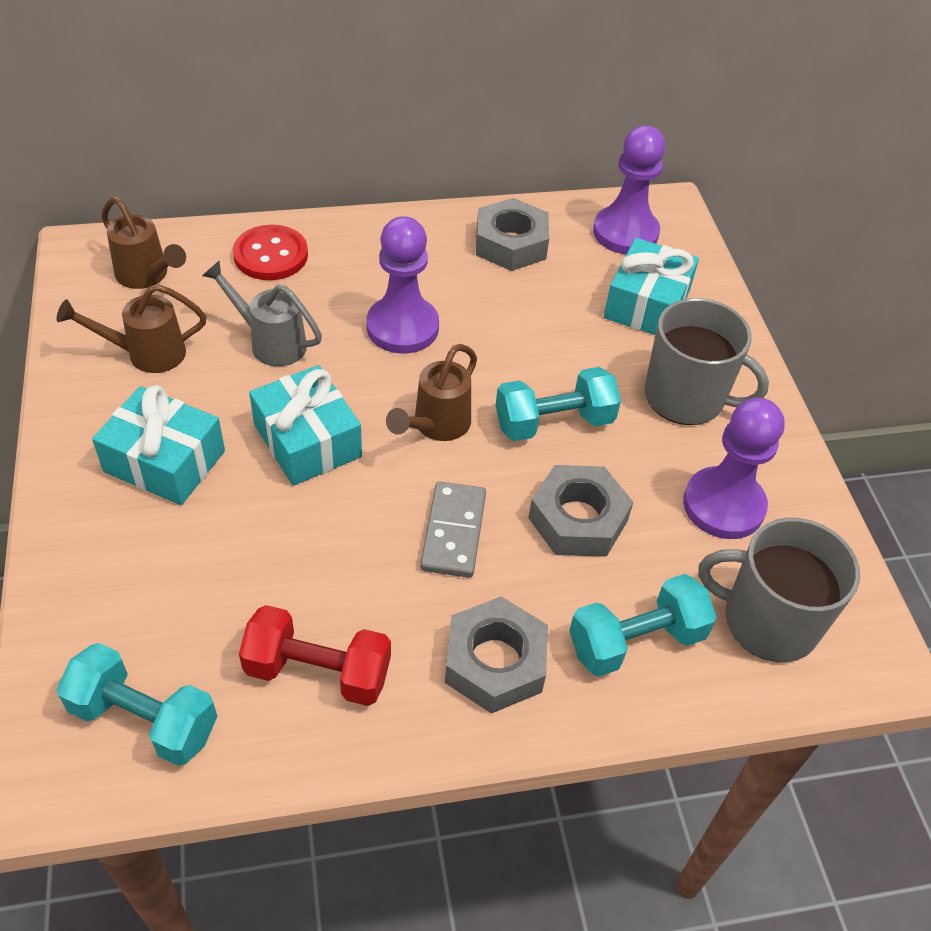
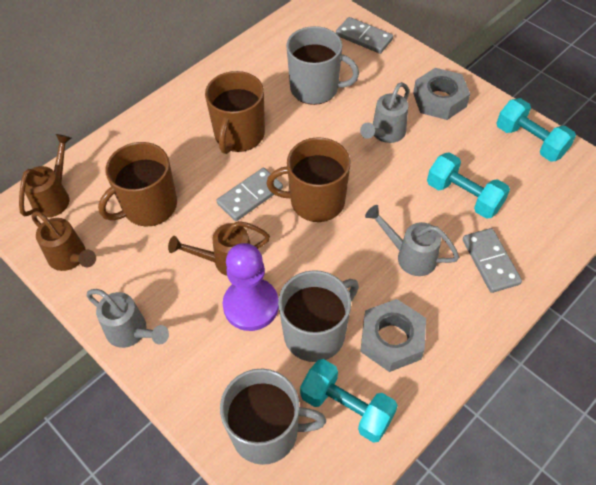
brown mug: 0 -> 3
grey domino: 1 -> 3
grey mug: 2 -> 3
grey nut: 3 -> 2
grey watering can: 1 -> 3
purple pawn: 3 -> 1
red button: 1 -> 0
red dumbbell: 1 -> 0
turquoise gift: 3 -> 0

